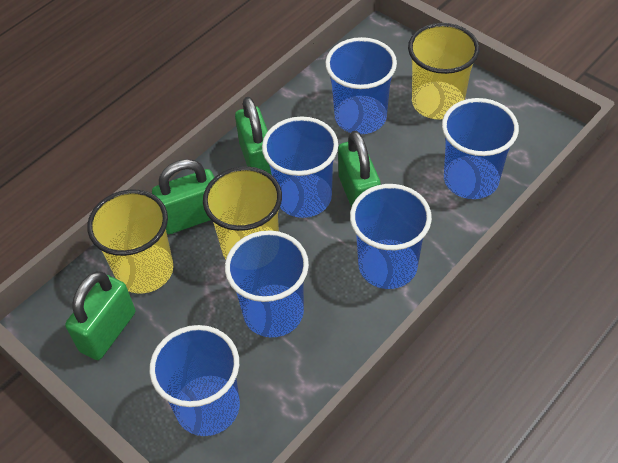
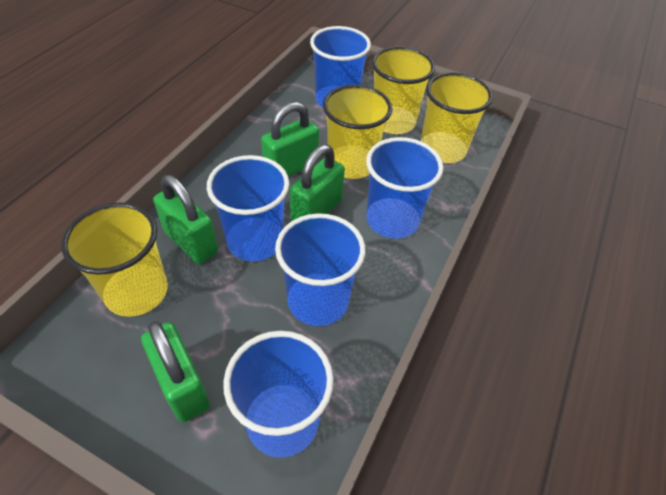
blue cup: 6 -> 5
yellow cup: 3 -> 4

